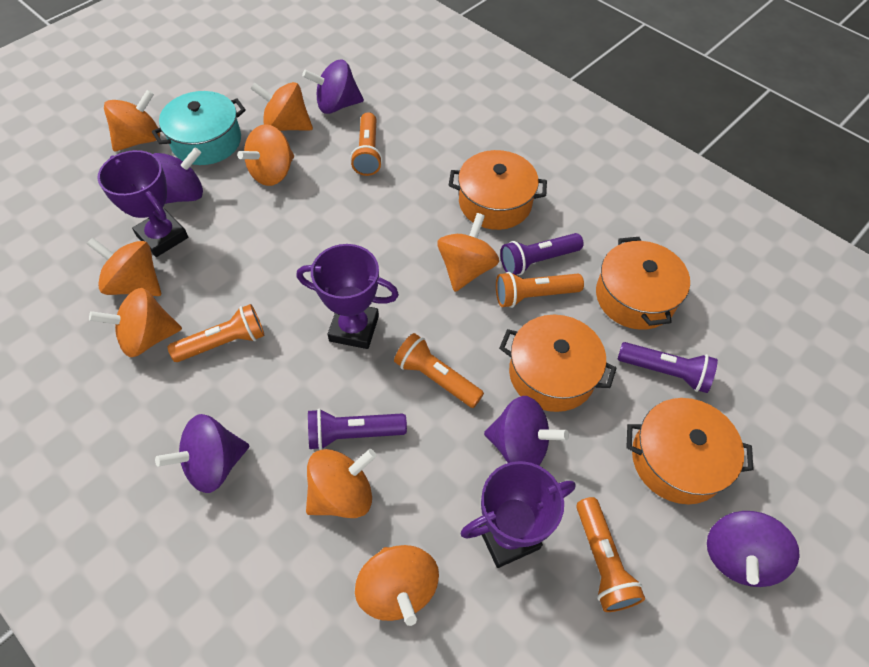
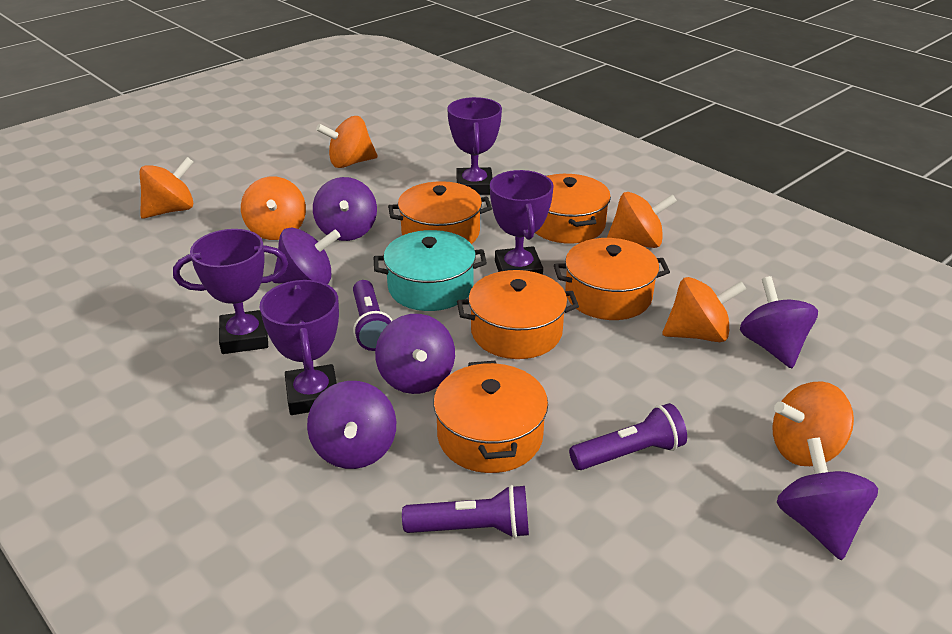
orange flashlight: 5 -> 0
orange pot: 4 -> 5
orange spinning top: 8 -> 6
purple spinning top: 5 -> 6
purple trophy: 3 -> 4

